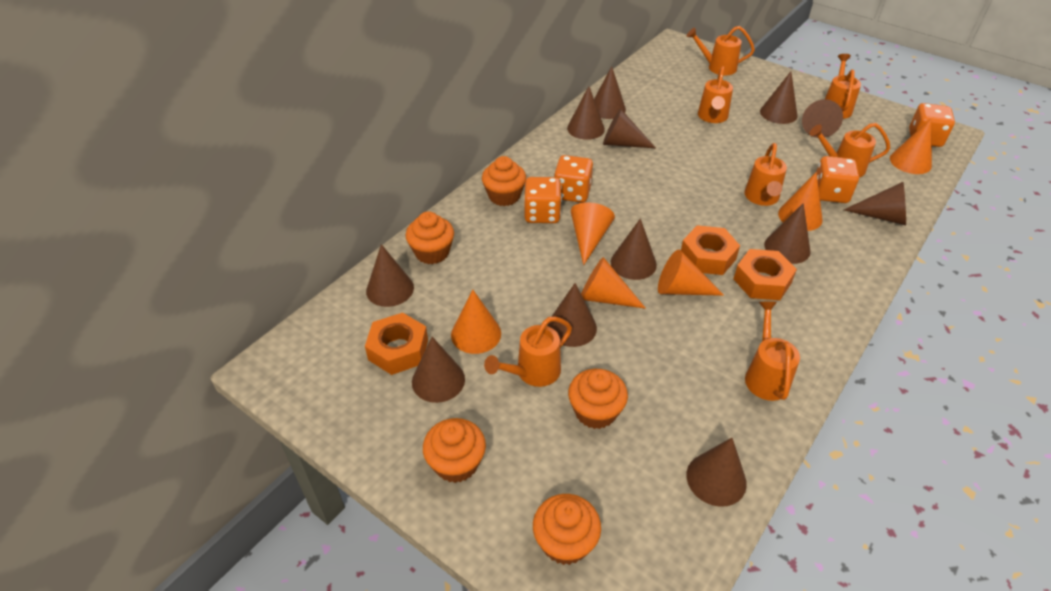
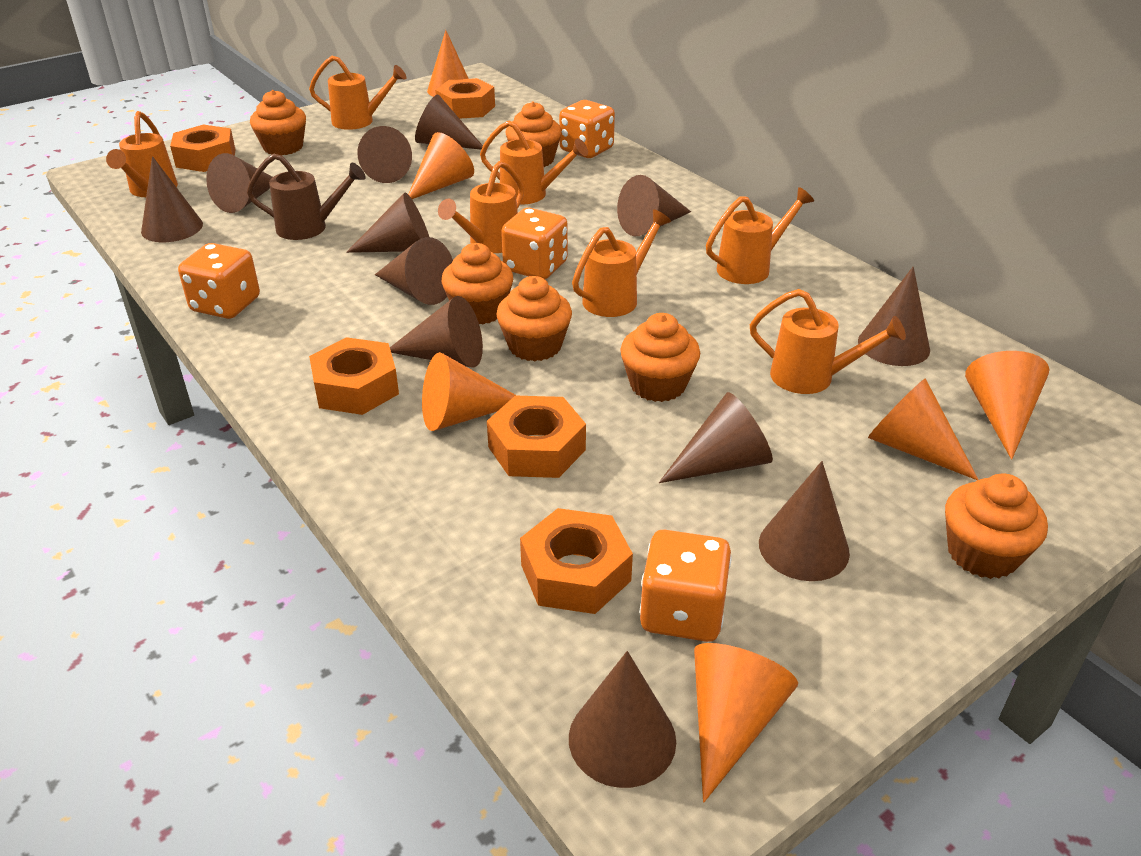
brown watering can: 0 -> 1
orange cupcake: 5 -> 6
orange nut: 3 -> 5

